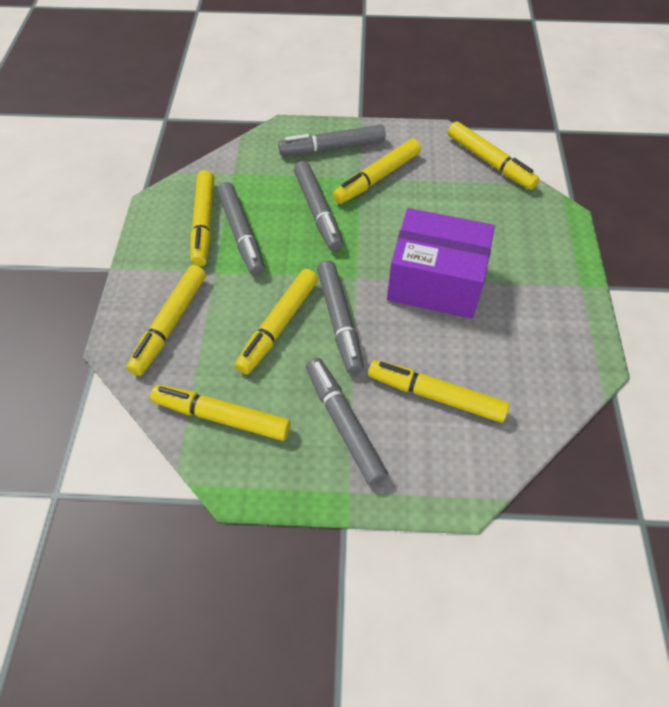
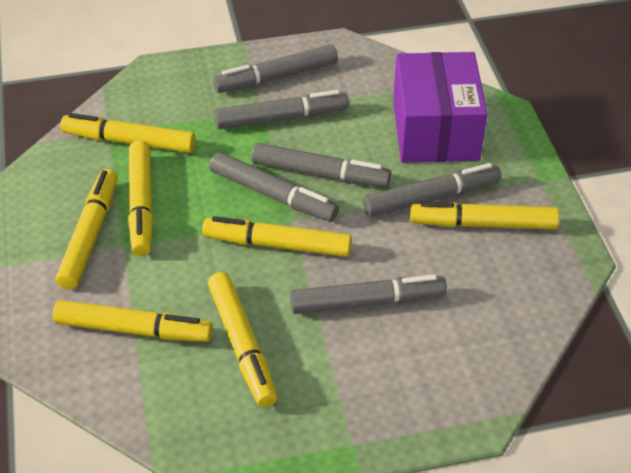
grey marker: 5 -> 6

